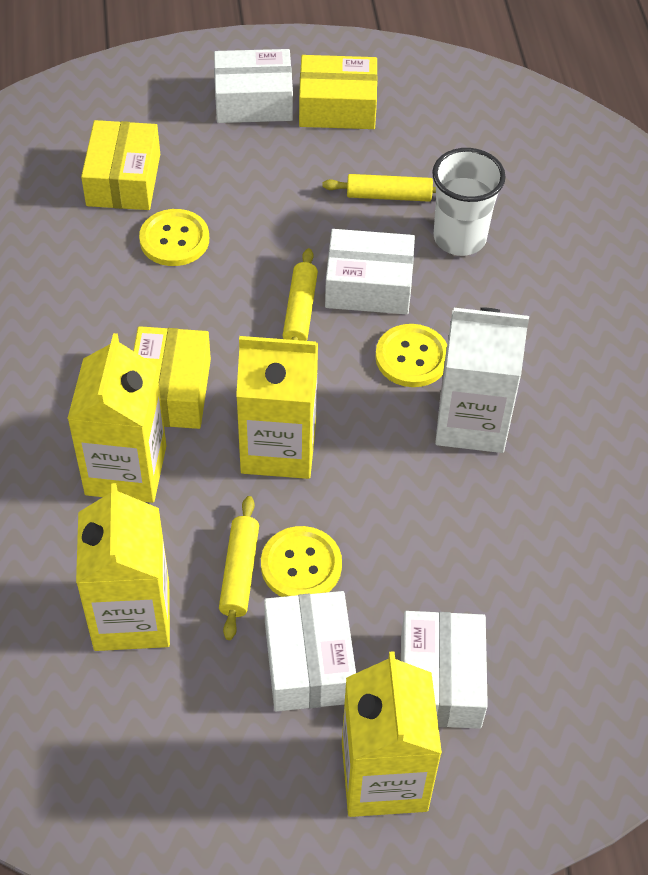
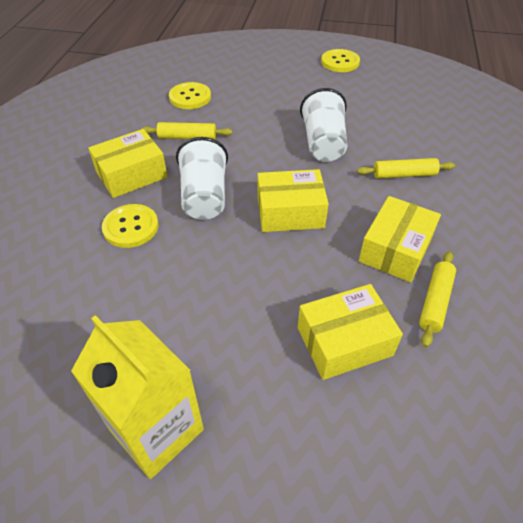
white box: 4 -> 0
white carton: 1 -> 0
white cup: 1 -> 2
yellow box: 3 -> 4
yellow carton: 4 -> 1

